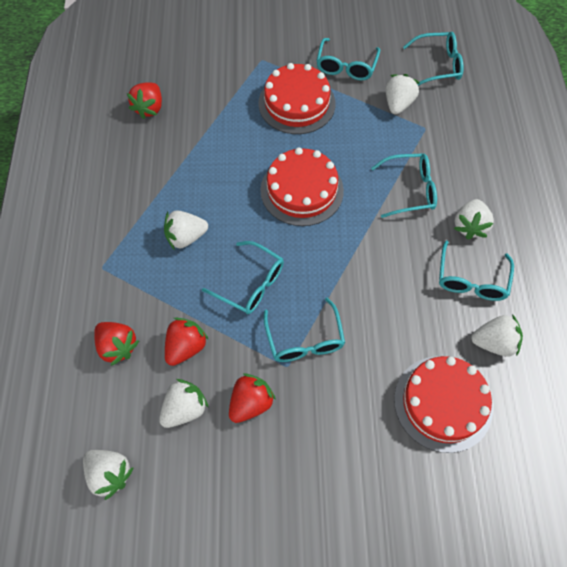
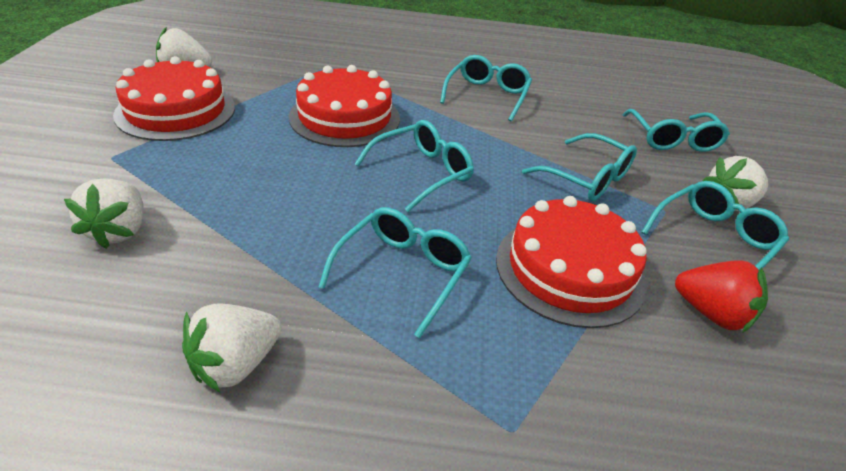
red strawberry: 4 -> 1
white strawberry: 6 -> 4

